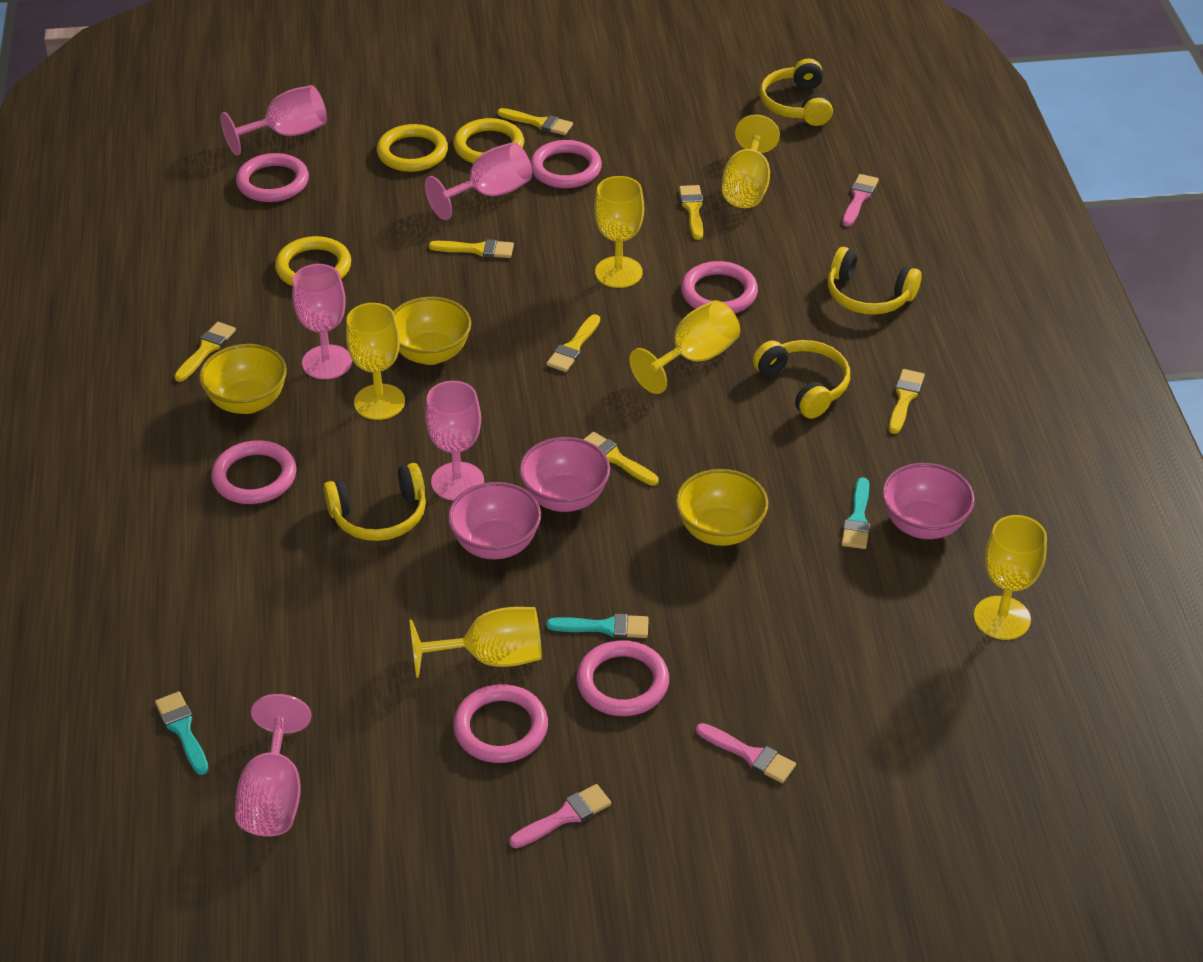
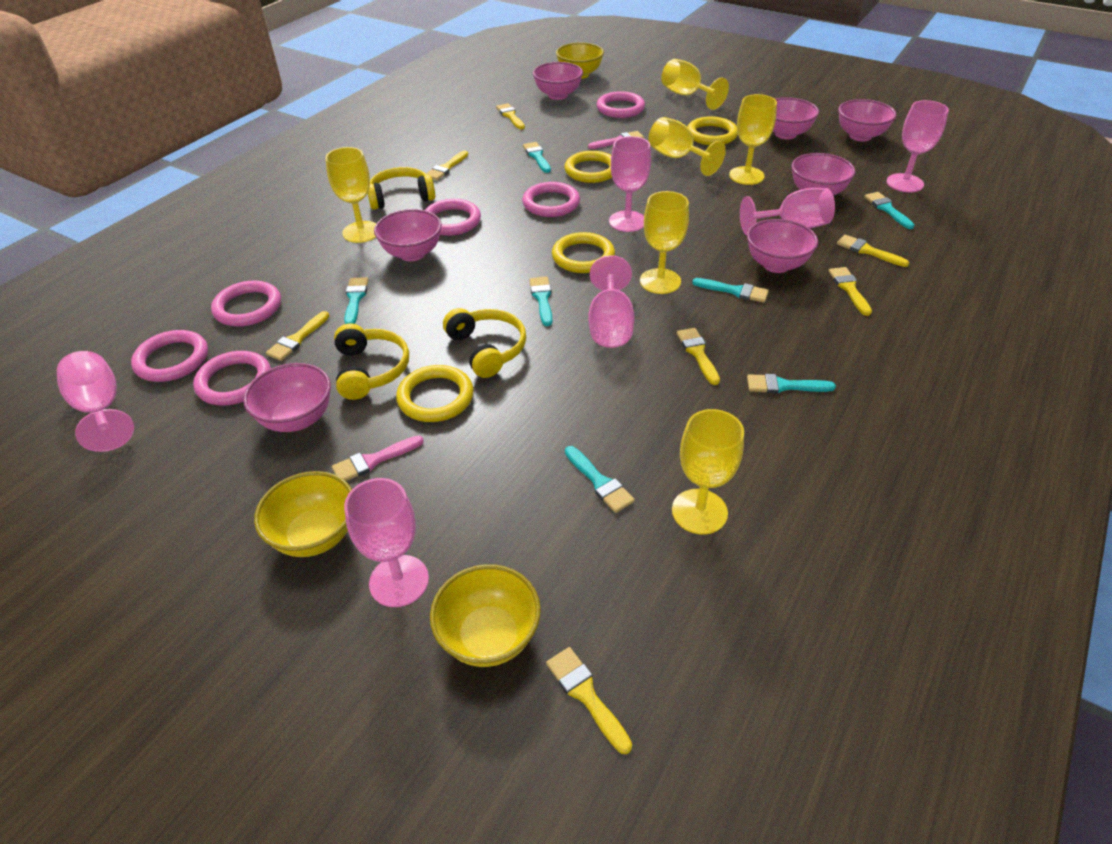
pink bowl: 3 -> 7
pink brush: 3 -> 2
pink goblet: 5 -> 6
turquoise brush: 3 -> 7
yellow headphones: 4 -> 3
yellow ring: 3 -> 4

